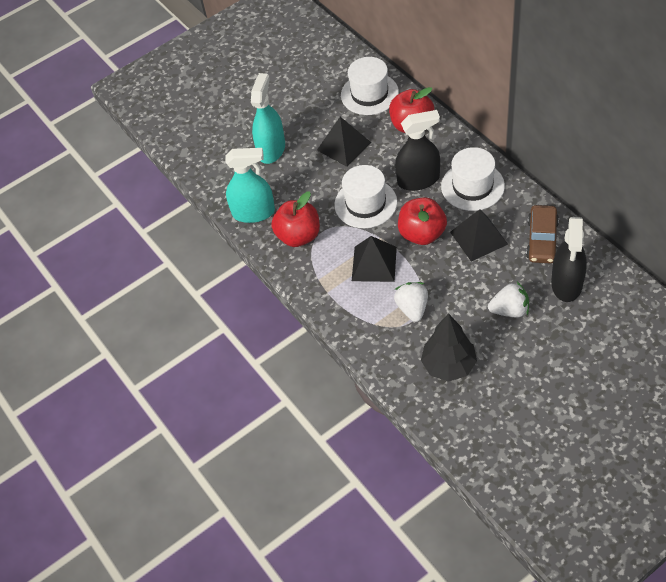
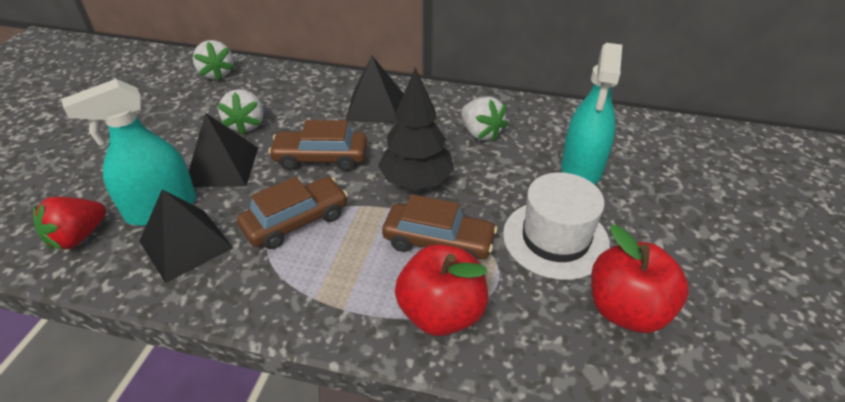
black spray bottle: 2 -> 0
brown car: 1 -> 3
red apple: 3 -> 2
red strawberry: 0 -> 1
white hat: 3 -> 1
white strawberry: 2 -> 3

